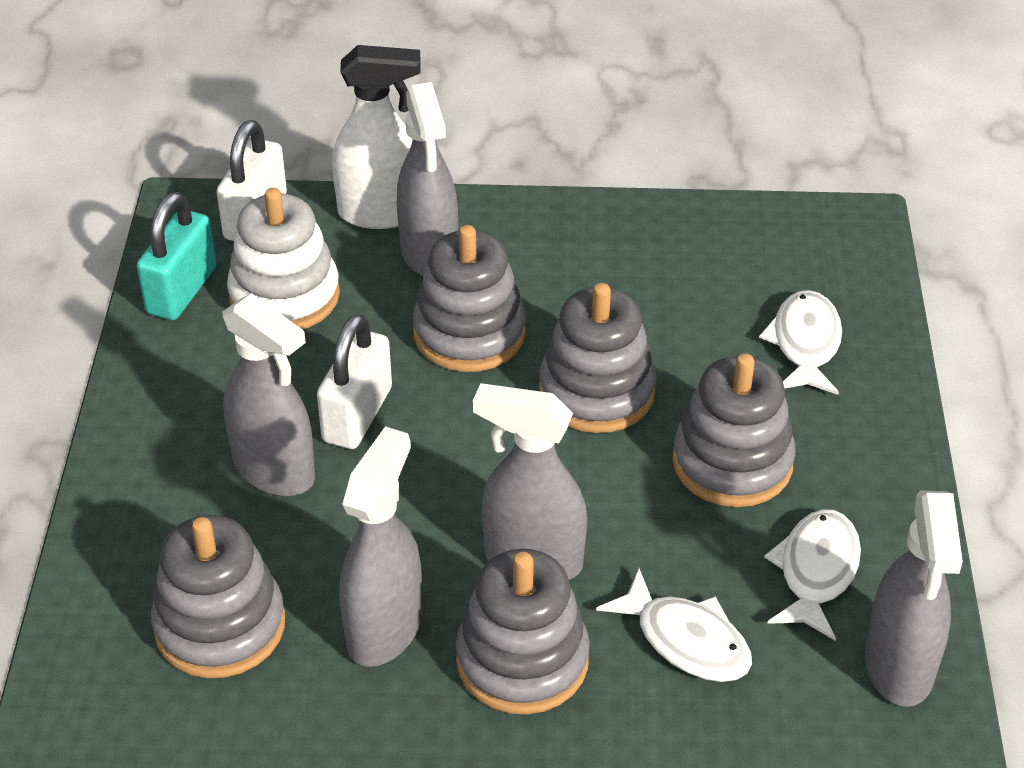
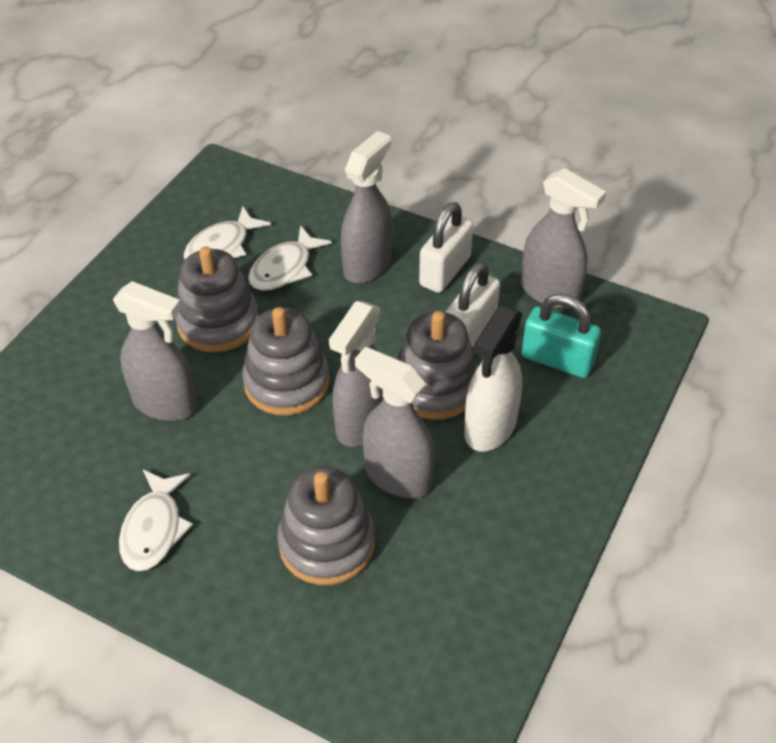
grey stacking toy: 5 -> 4
white stacking toy: 1 -> 0

